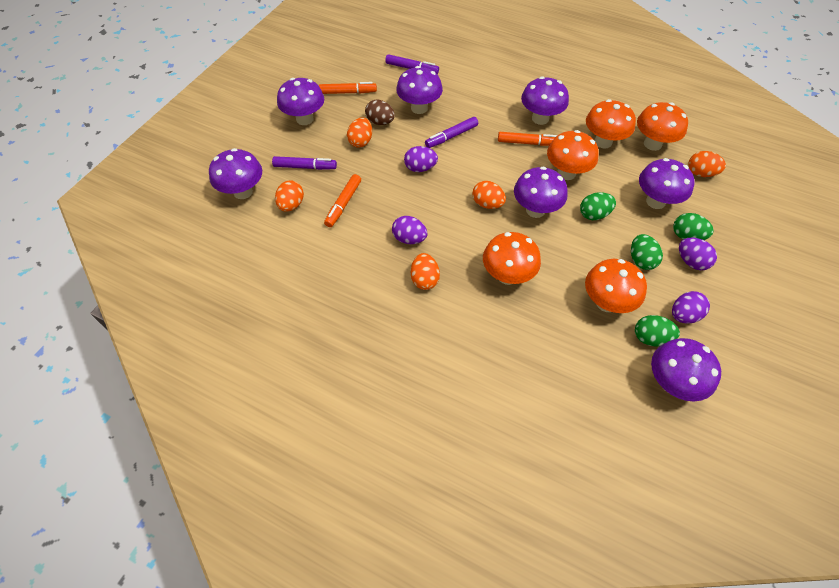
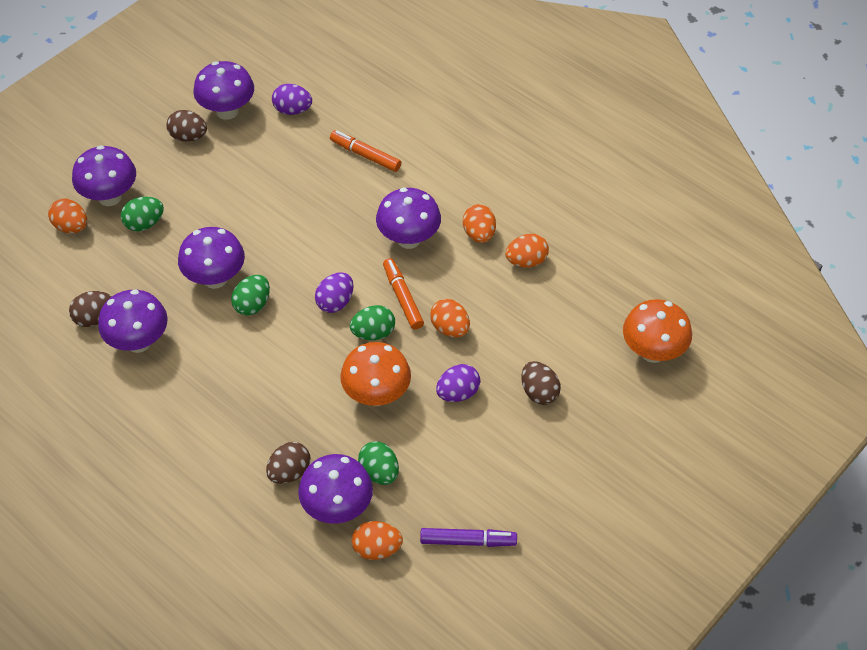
brown egg: 1 -> 4
orange marker: 3 -> 2
orange mushroom: 5 -> 2
purple egg: 4 -> 3
purple marker: 3 -> 1
purple mushroom: 7 -> 6

